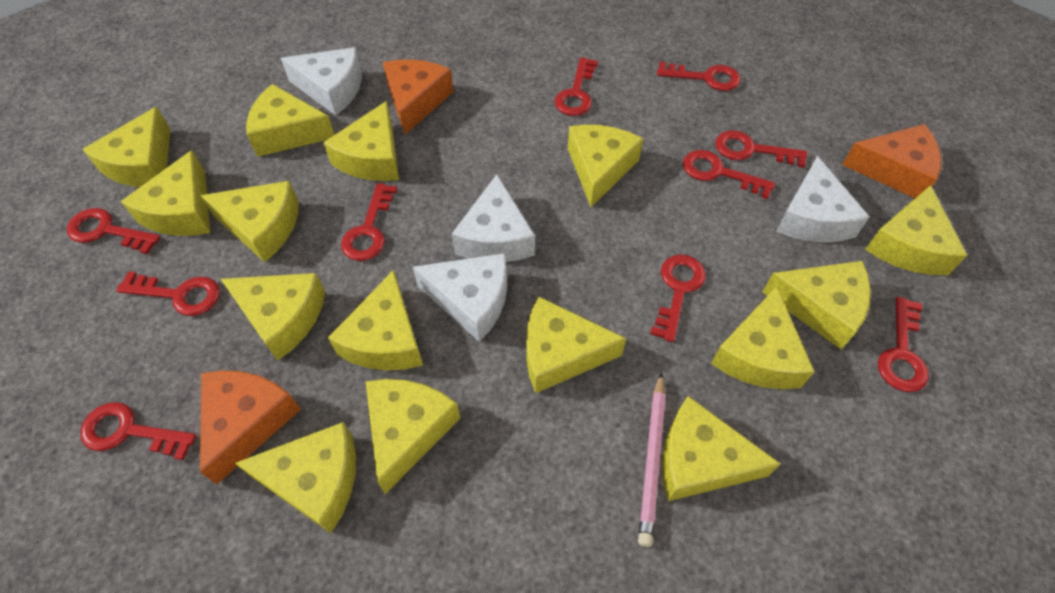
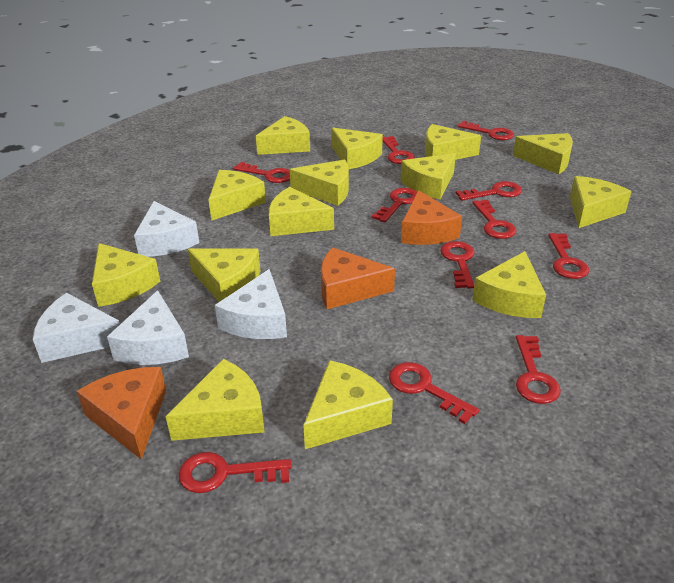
pink pencil: 1 -> 0
red key: 10 -> 11
yellow cheese: 15 -> 14

